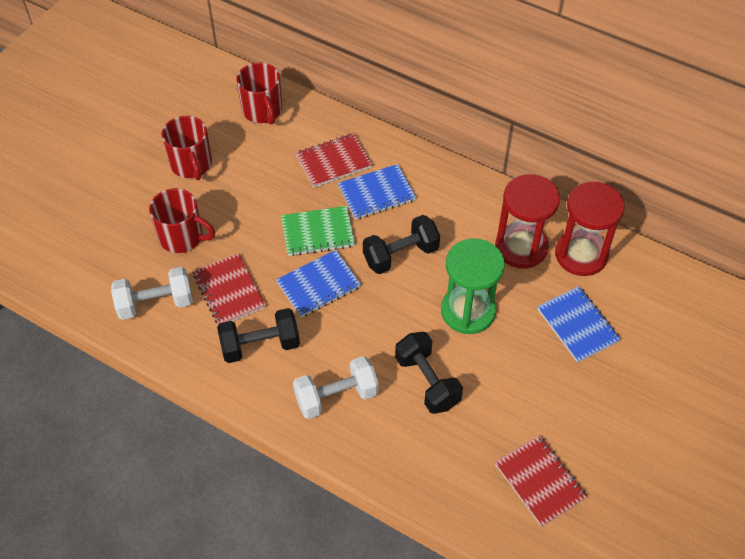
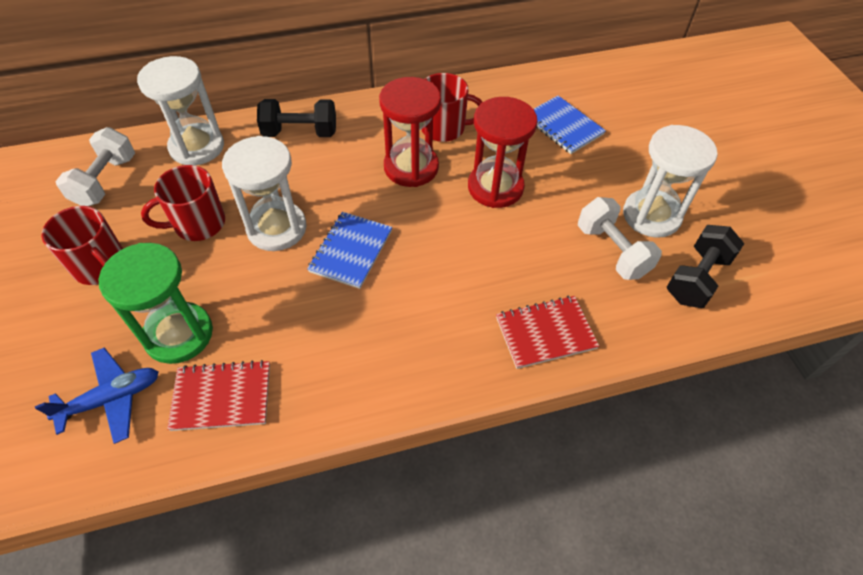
black dumbbell: 3 -> 2
blue notebook: 3 -> 2
blue plane: 0 -> 1
green notebook: 1 -> 0
red notebook: 3 -> 2
white hourglass: 0 -> 3

